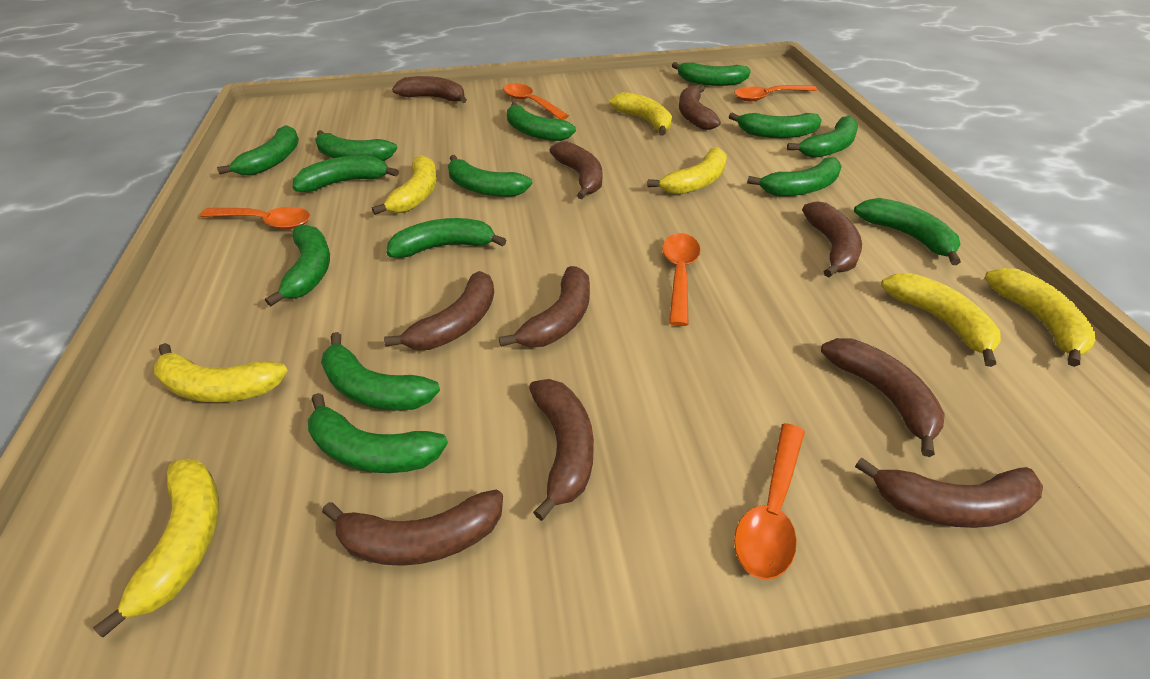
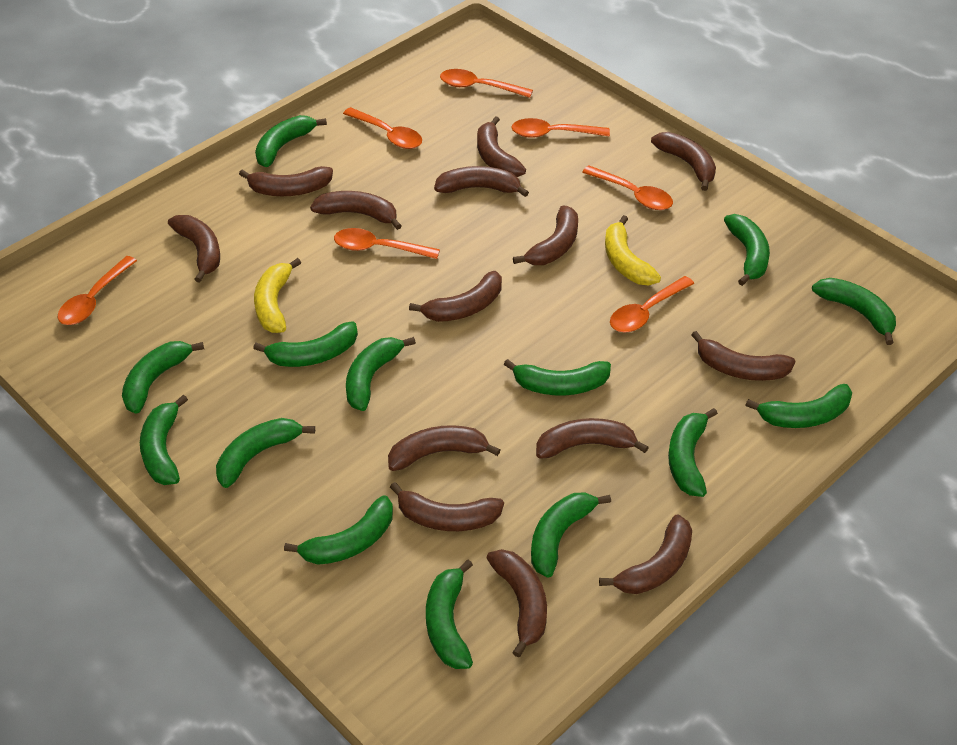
brown banana: 10 -> 14
orange spoon: 5 -> 7
yellow banana: 7 -> 2

